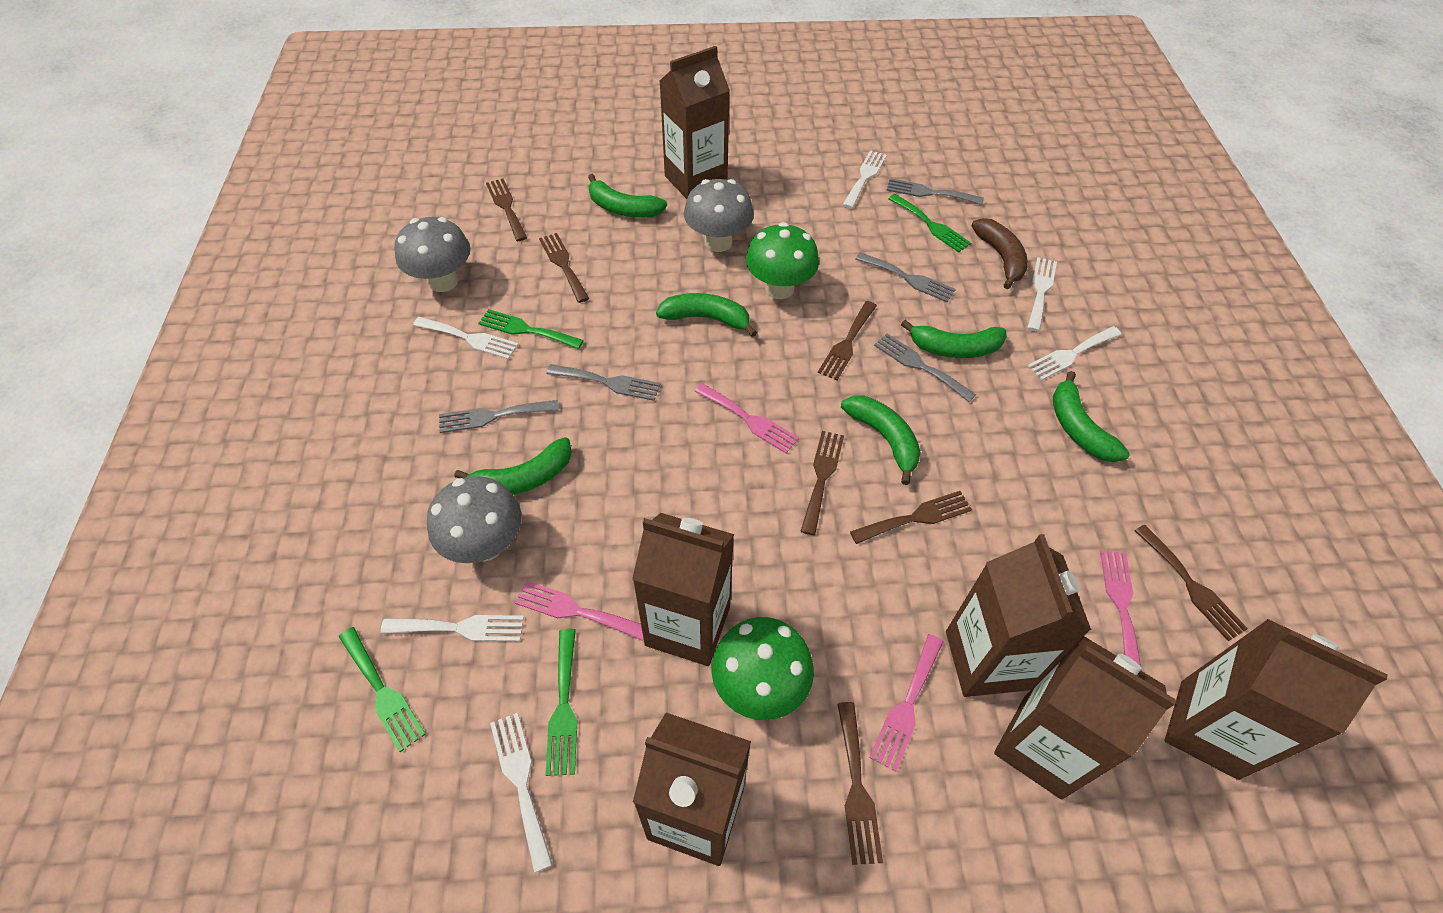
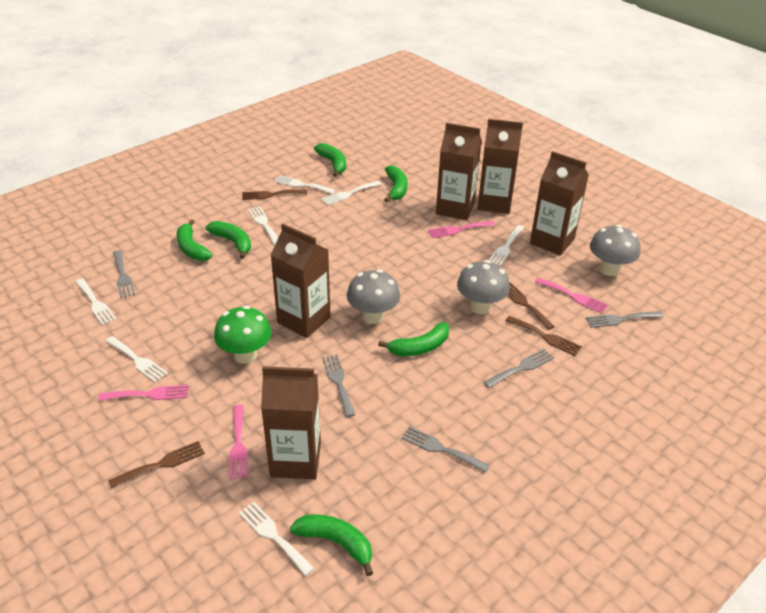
brown banana: 1 -> 0
brown carton: 6 -> 5
brown fork: 7 -> 4
green fork: 4 -> 0
green mushroom: 2 -> 1
white fork: 6 -> 7

